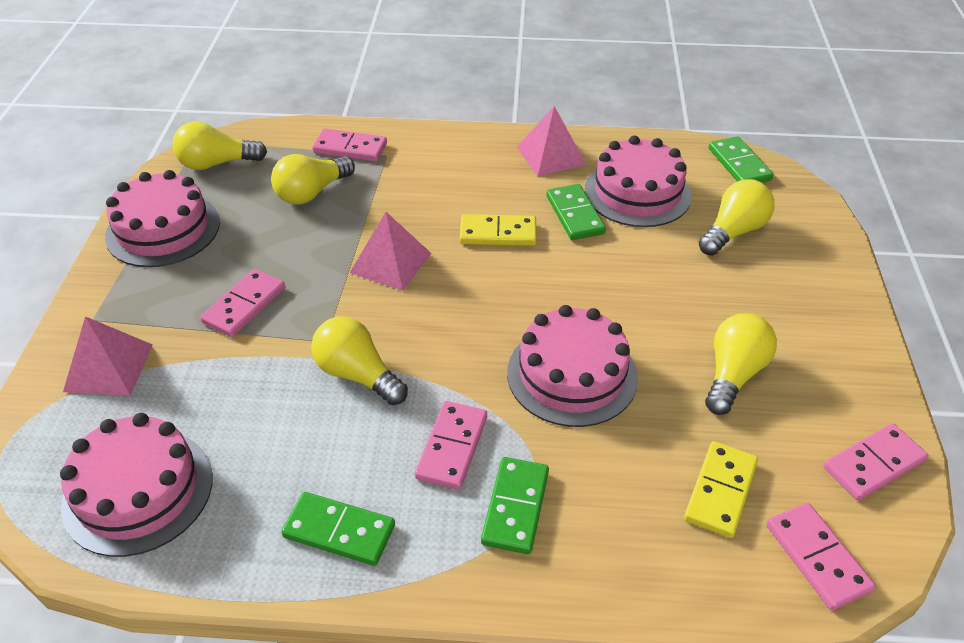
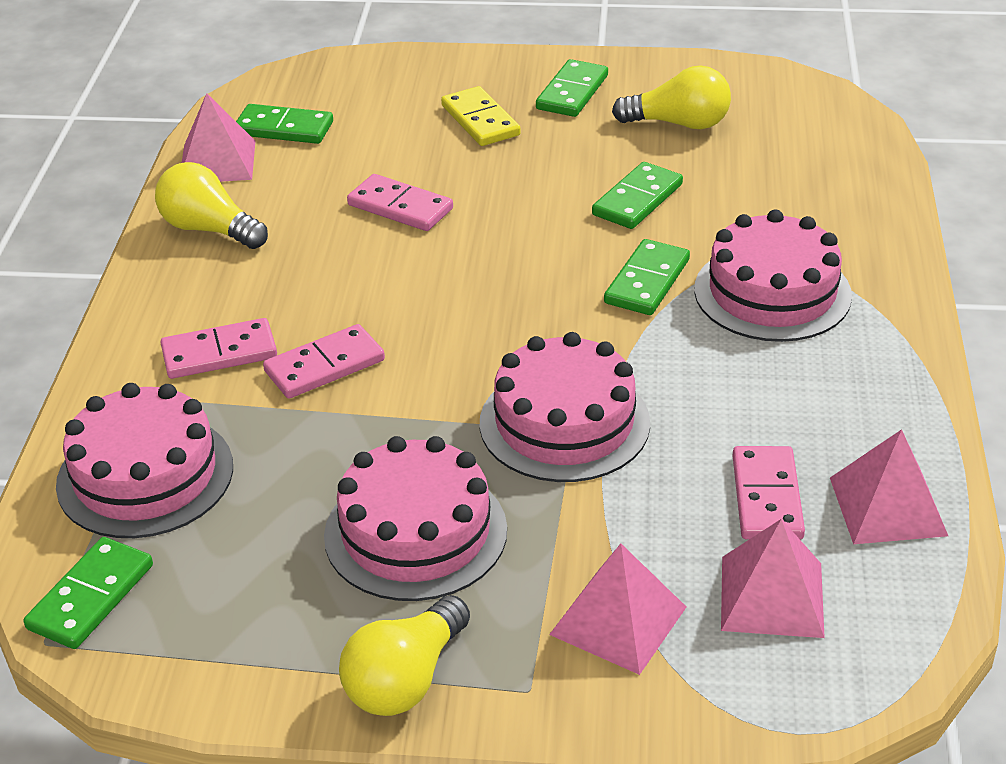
green domino: 4 -> 5
pink domino: 5 -> 4
pink pyramid: 3 -> 4
yellow domino: 2 -> 1
yellow light bulb: 5 -> 3

